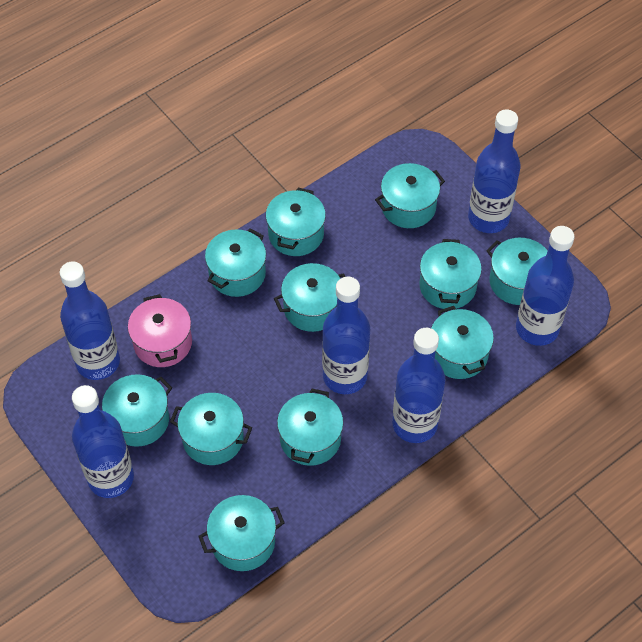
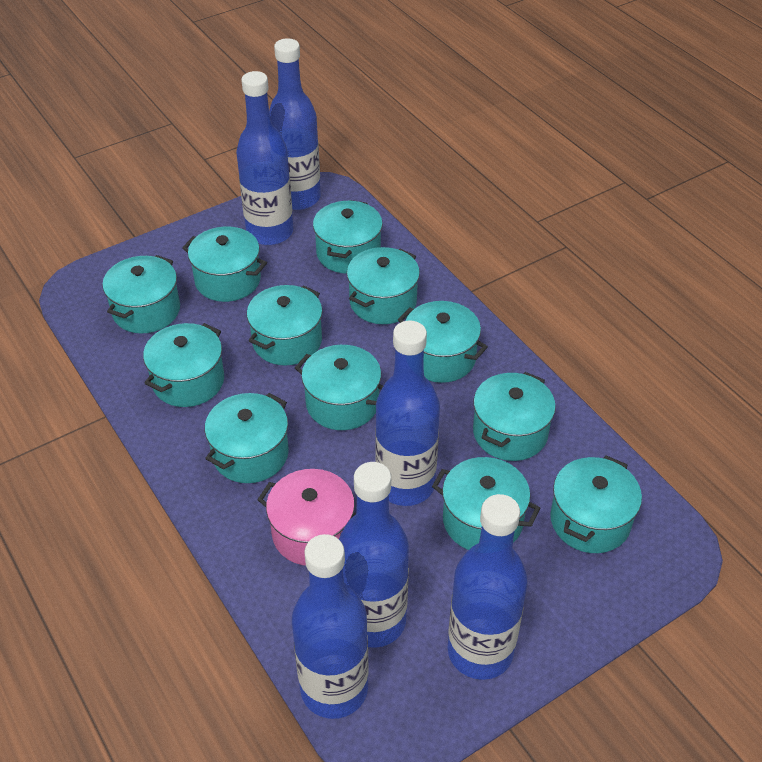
turquoise pot: 11 -> 12

